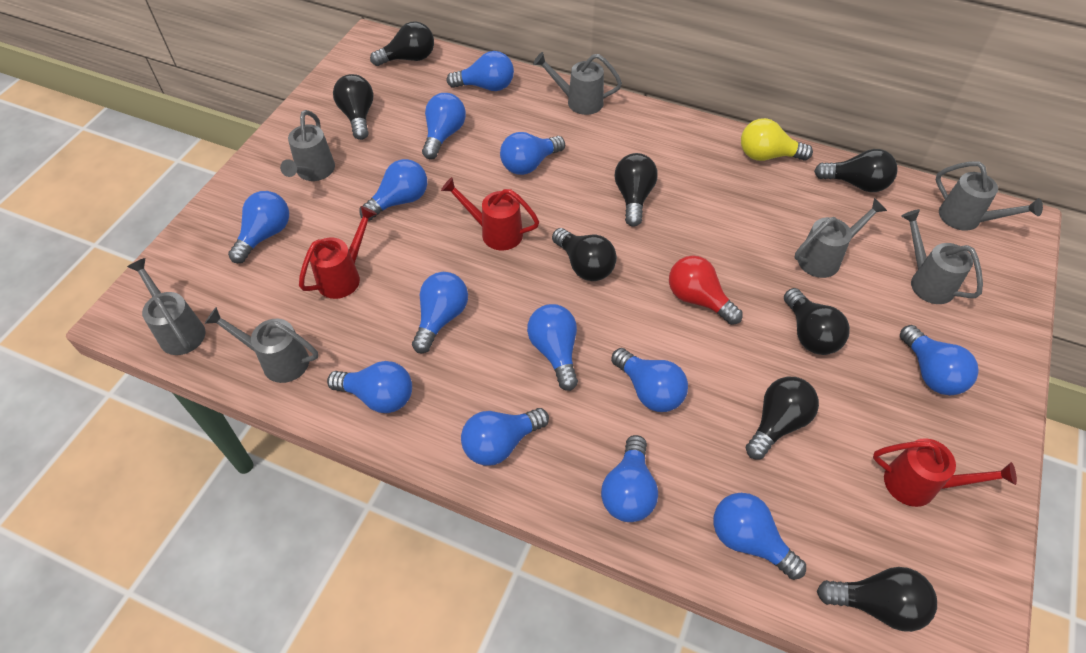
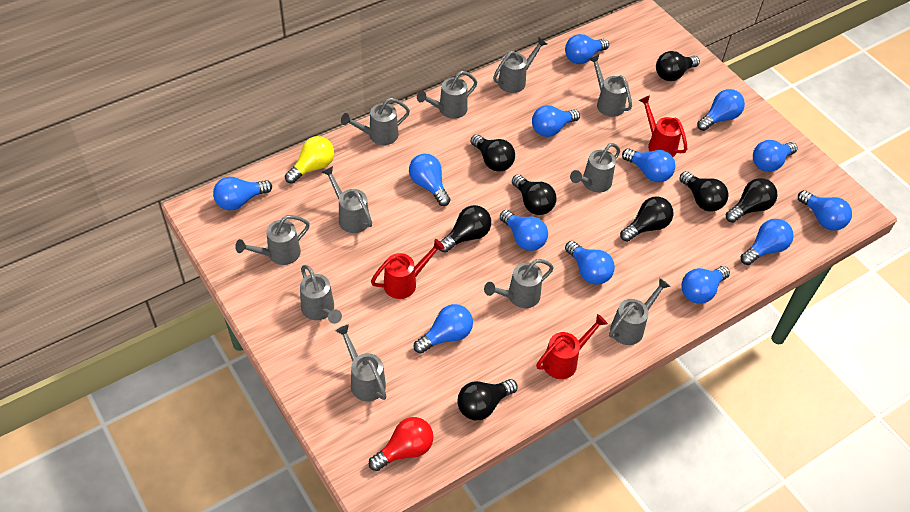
grey watering can: 7 -> 11

